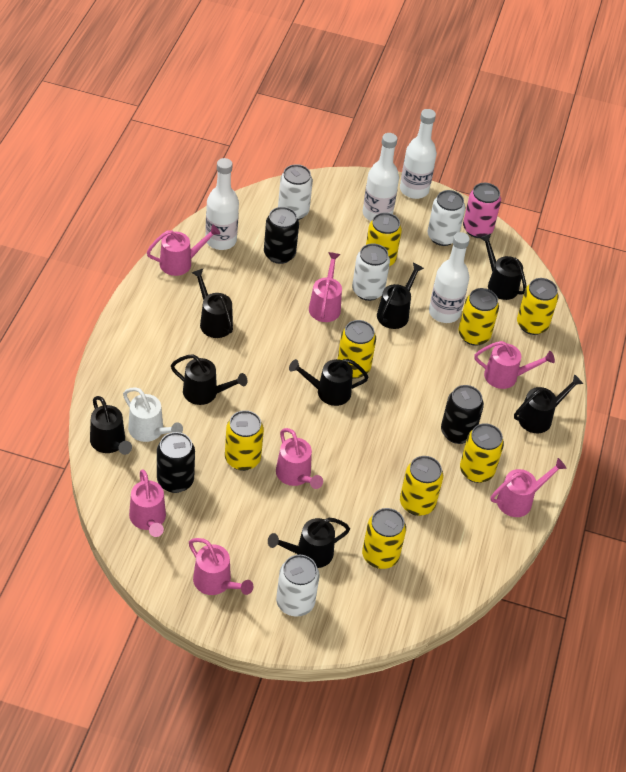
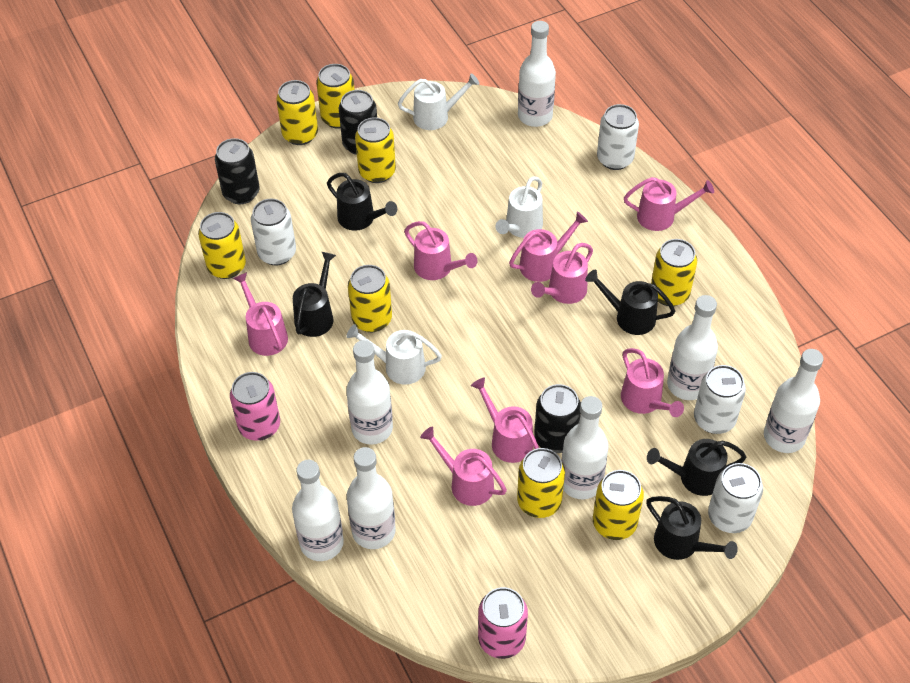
black watering can: 8 -> 5
pink can: 1 -> 2
pink watering can: 7 -> 8
white bottle: 4 -> 7
white watering can: 1 -> 3

